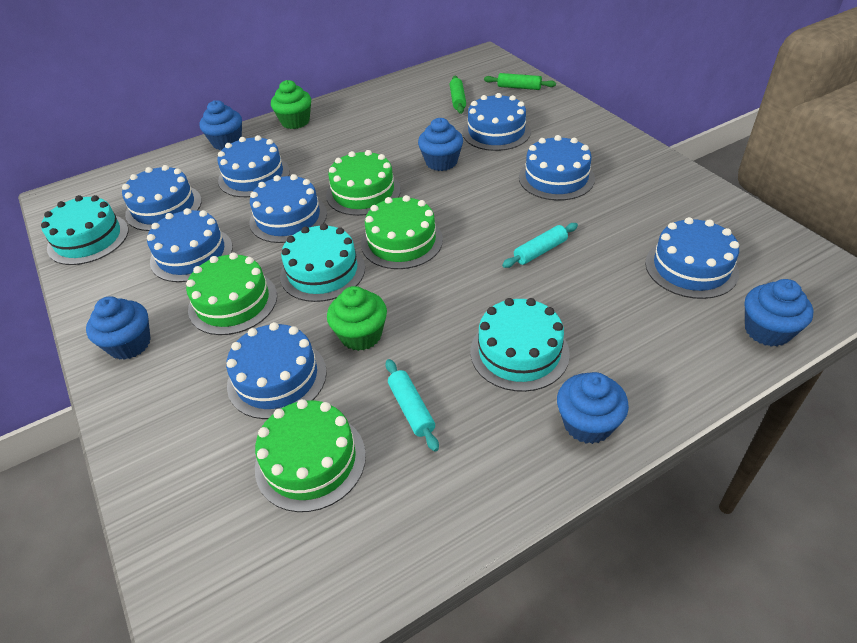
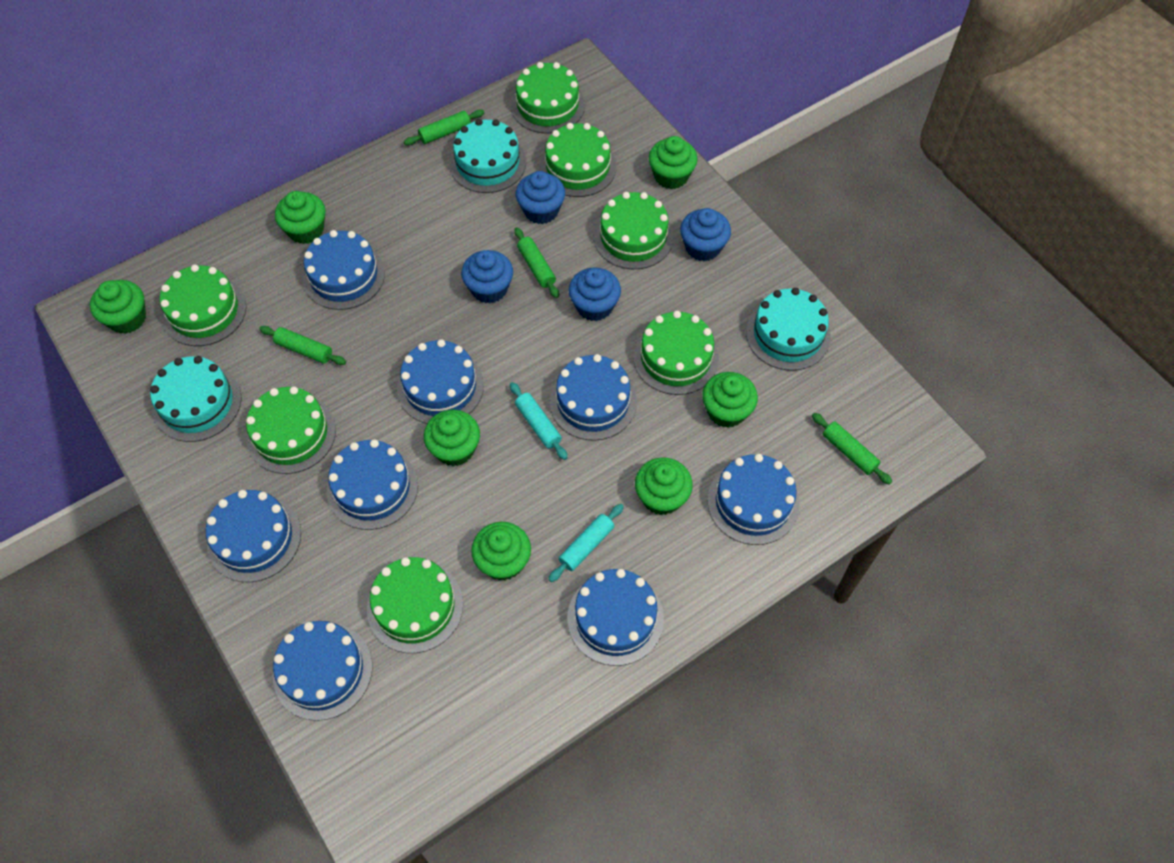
blue cupcake: 5 -> 4
green cake: 4 -> 7
green cupcake: 2 -> 7
green rolling pin: 2 -> 4

